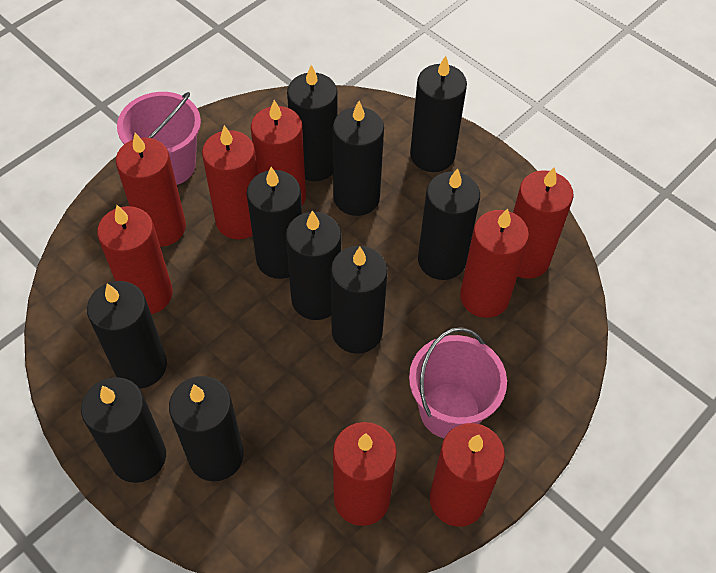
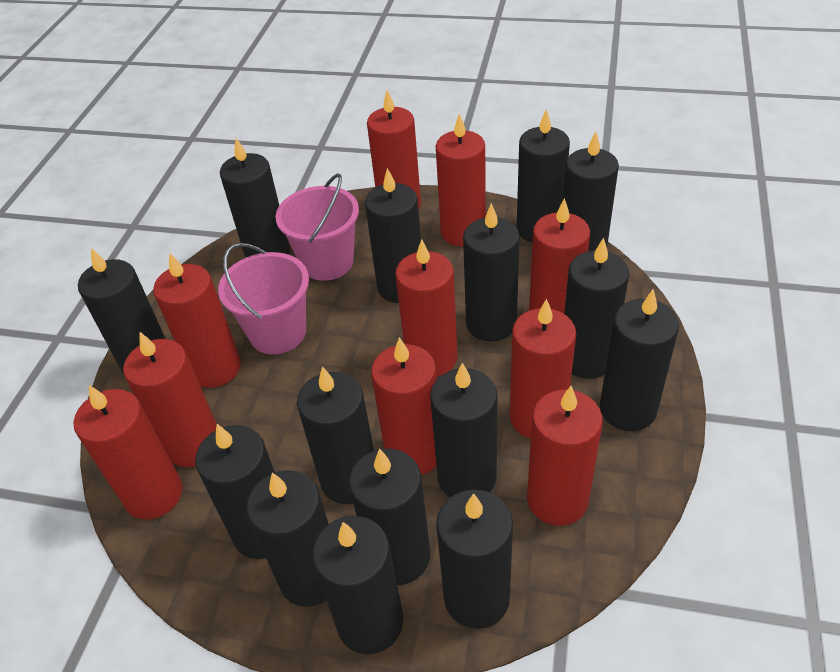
black candle: 10 -> 15
red candle: 8 -> 10

